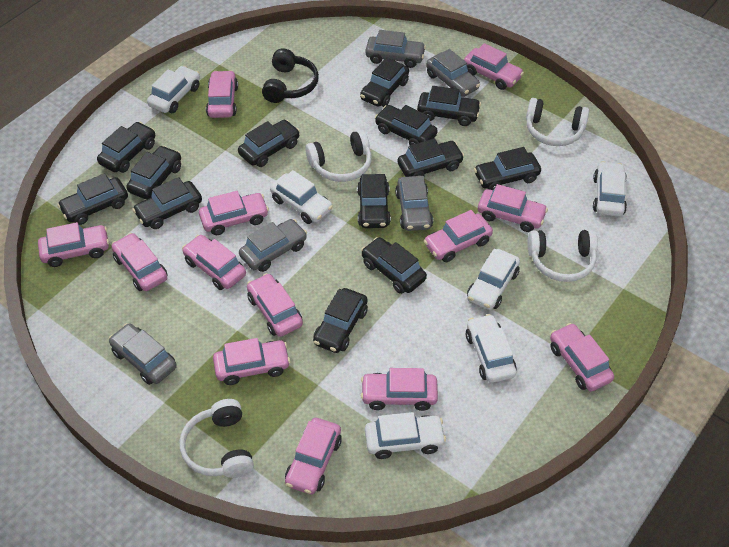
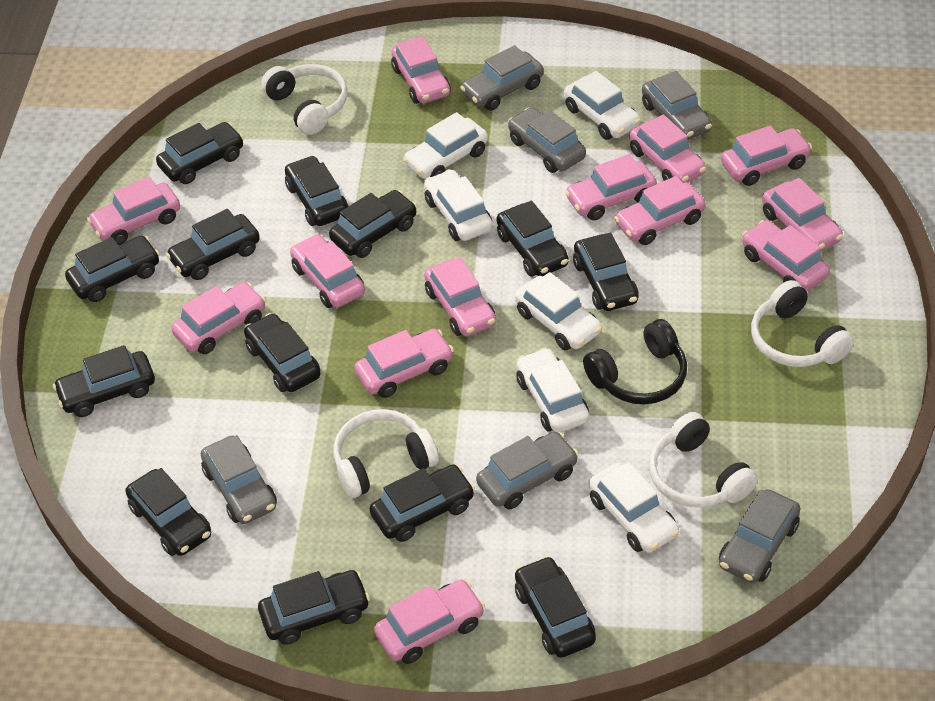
grey car: 5 -> 6

